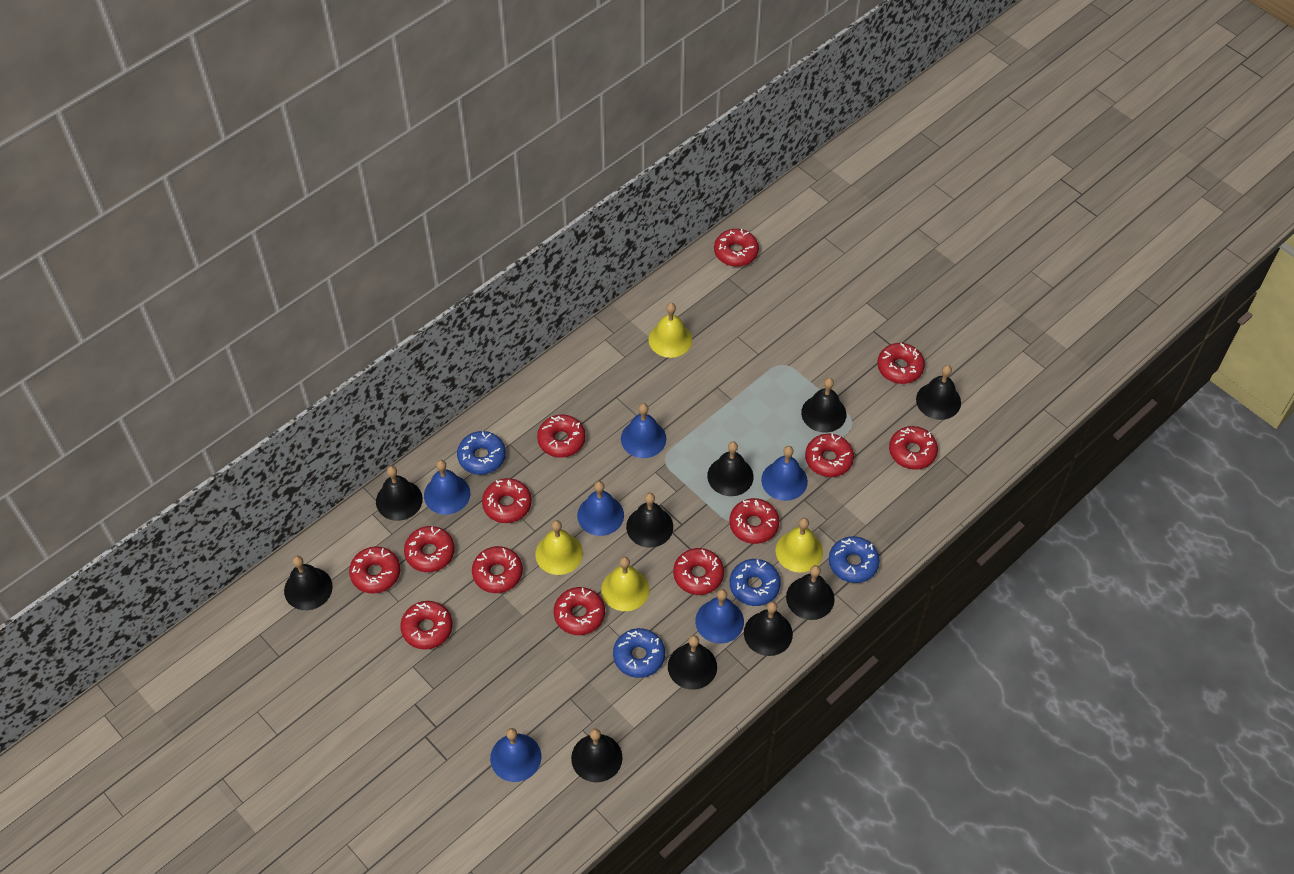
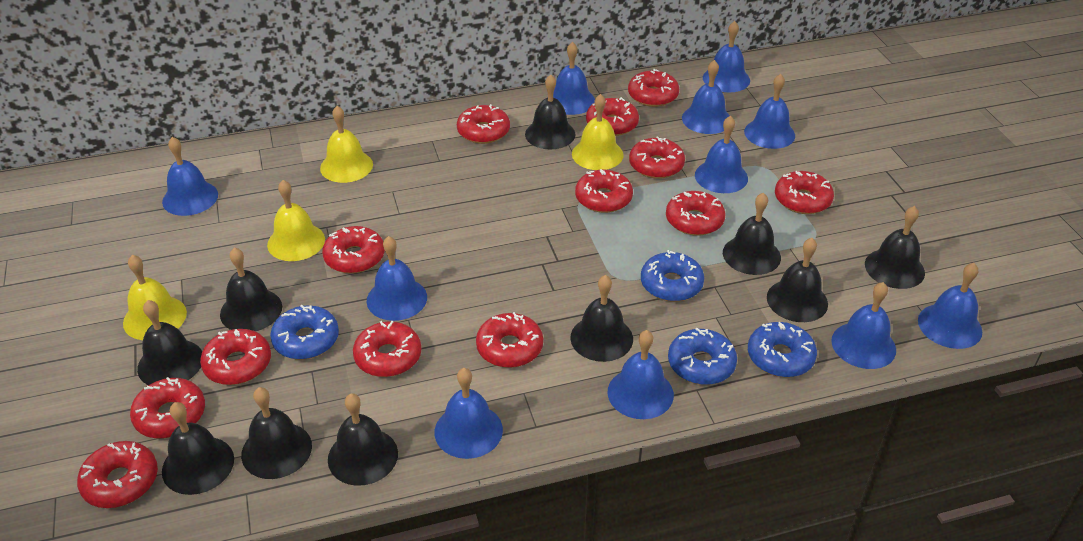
blue bell: 6 -> 11

